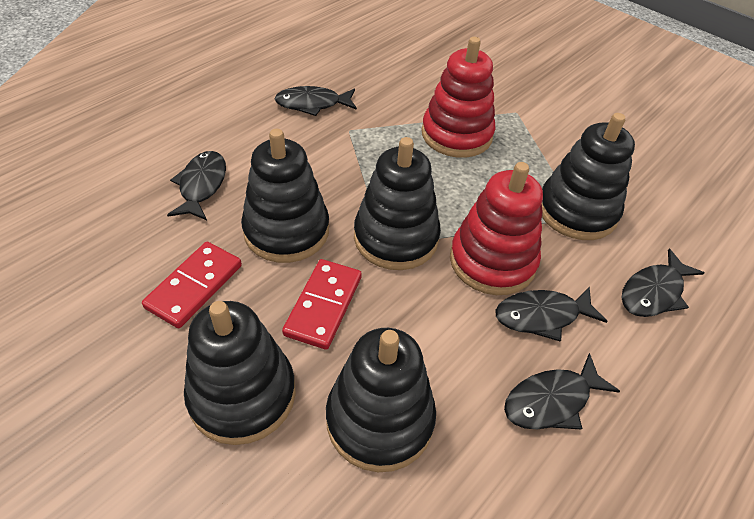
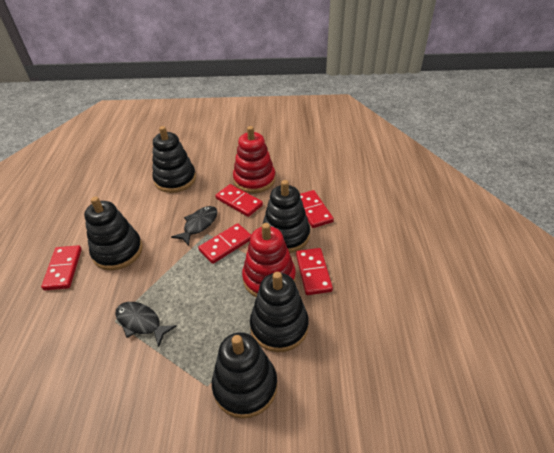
black fish: 5 -> 2
red domino: 2 -> 5

